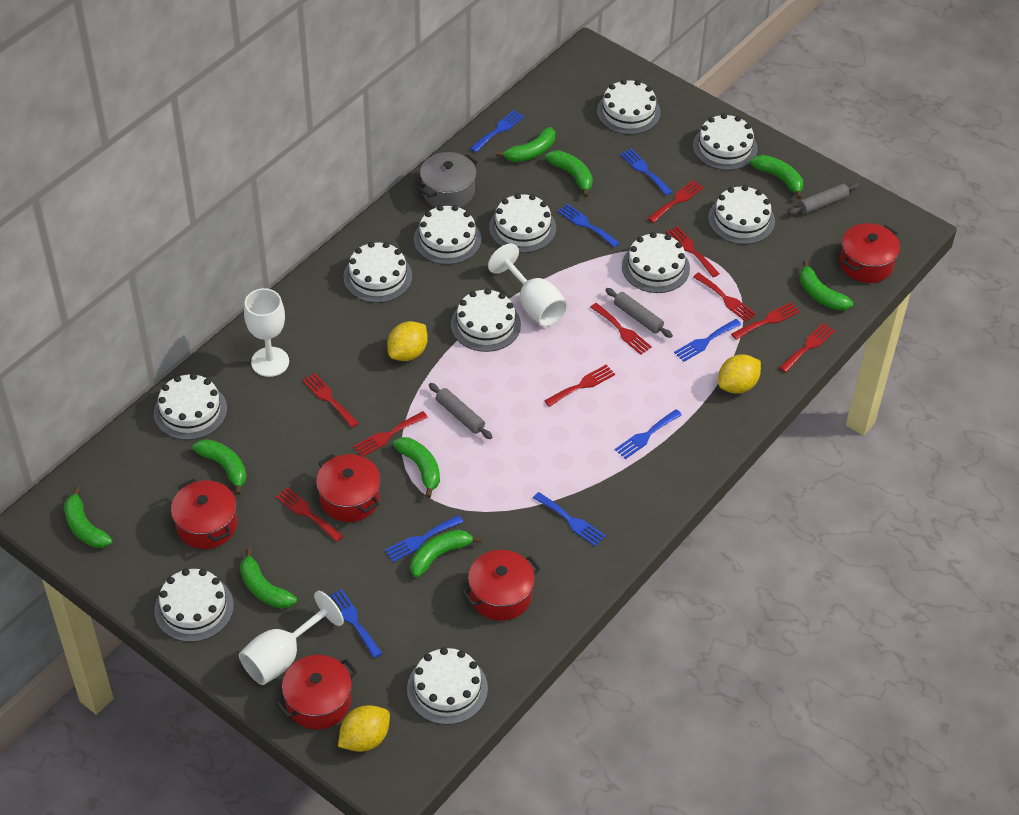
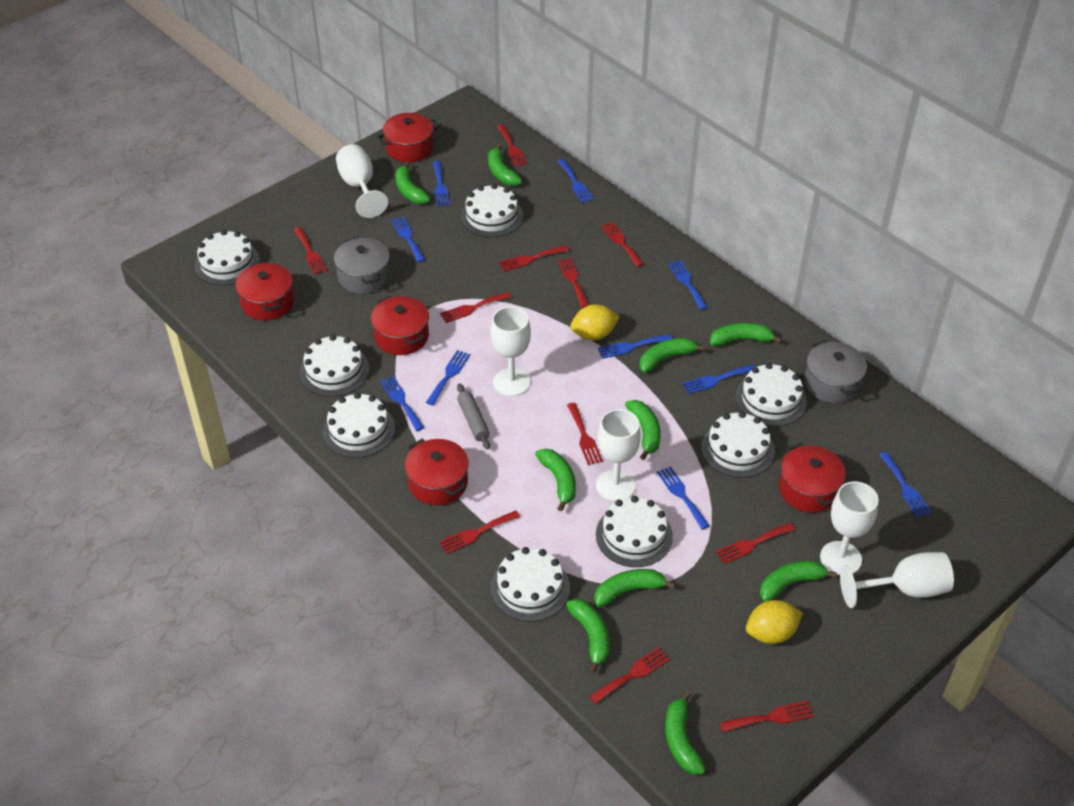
blue fork: 8 -> 10
green banana: 9 -> 10
grey pot: 1 -> 2
grey rolling pin: 3 -> 1
red fork: 10 -> 11
white cake: 11 -> 8
white goblet: 3 -> 5
yellow lemon: 3 -> 2

